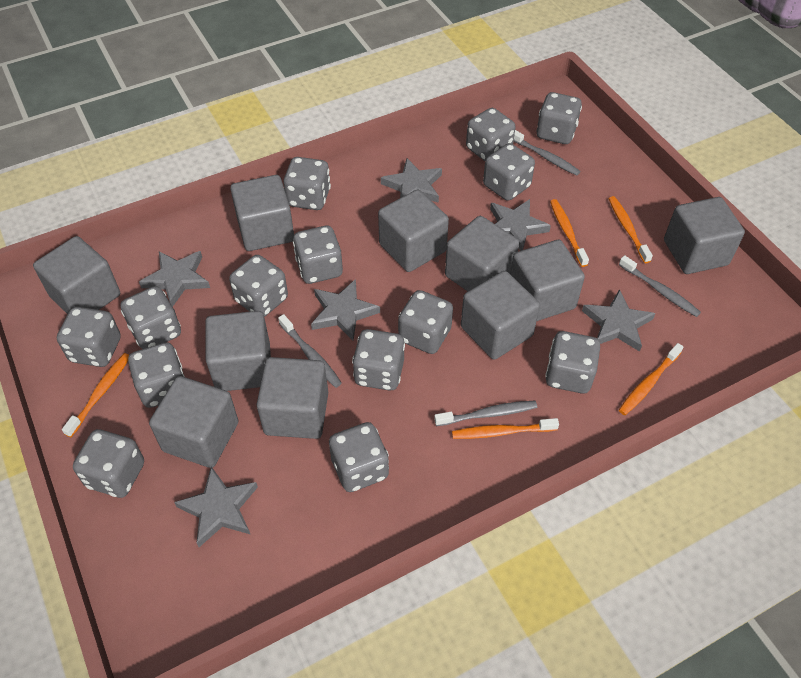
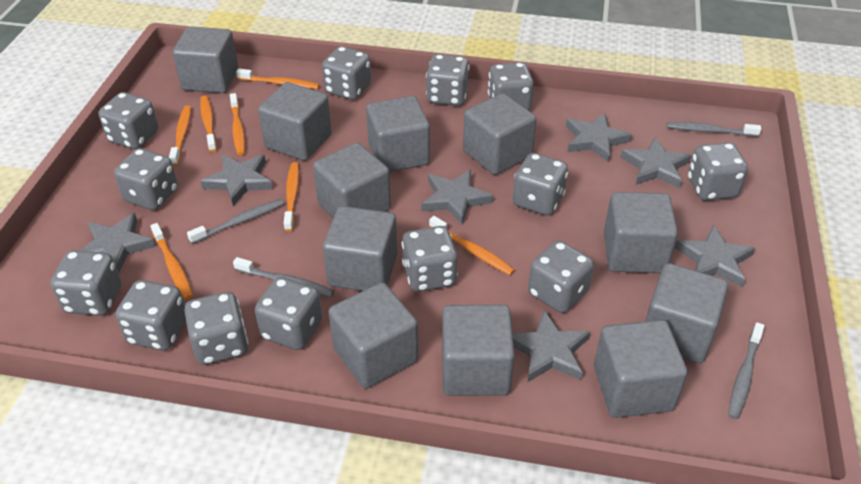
grey cube: 10 -> 11
grey dice: 14 -> 13
grey star: 6 -> 7
orange toothbrush: 5 -> 7

